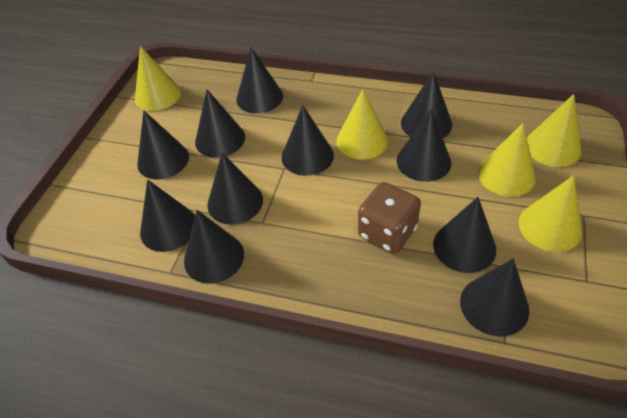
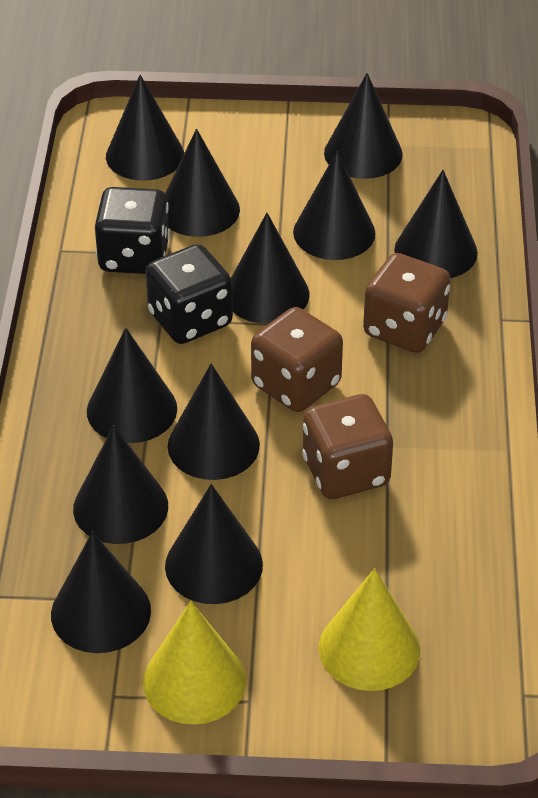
black dice: 0 -> 2
brown dice: 1 -> 3
yellow cone: 5 -> 2

